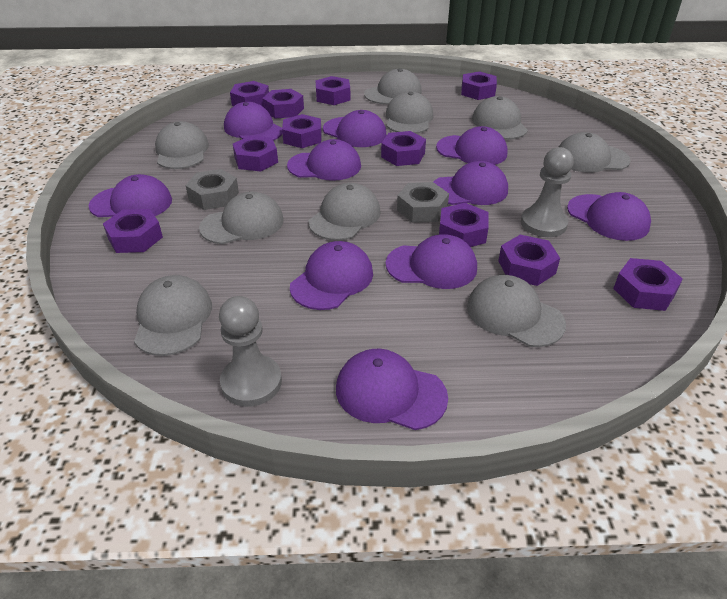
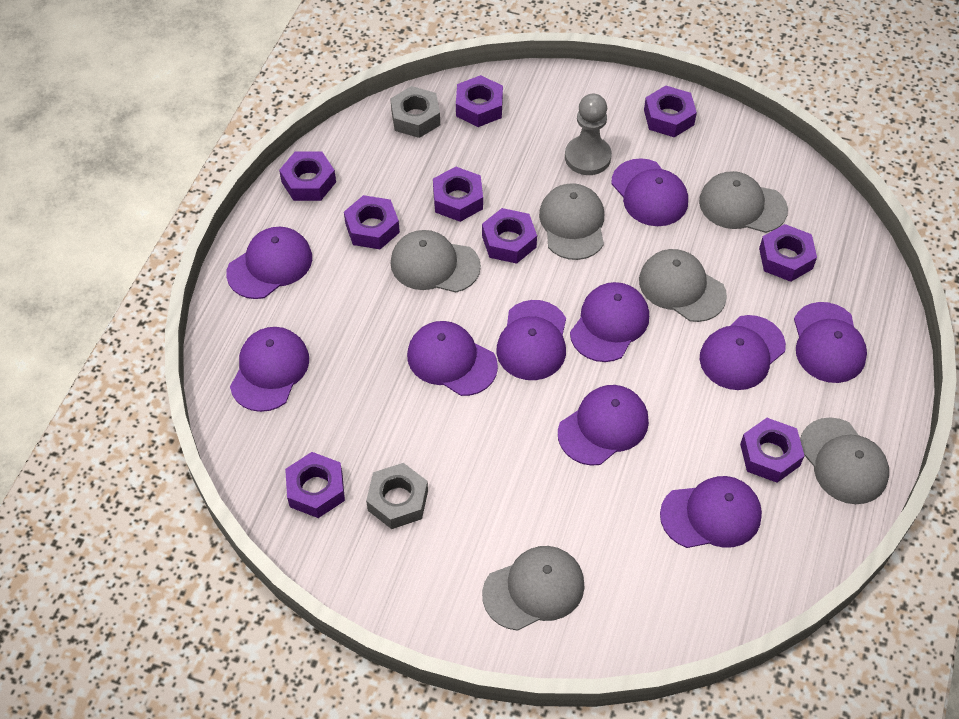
grey cap: 9 -> 6
grey pawn: 2 -> 1
purple nut: 11 -> 9

